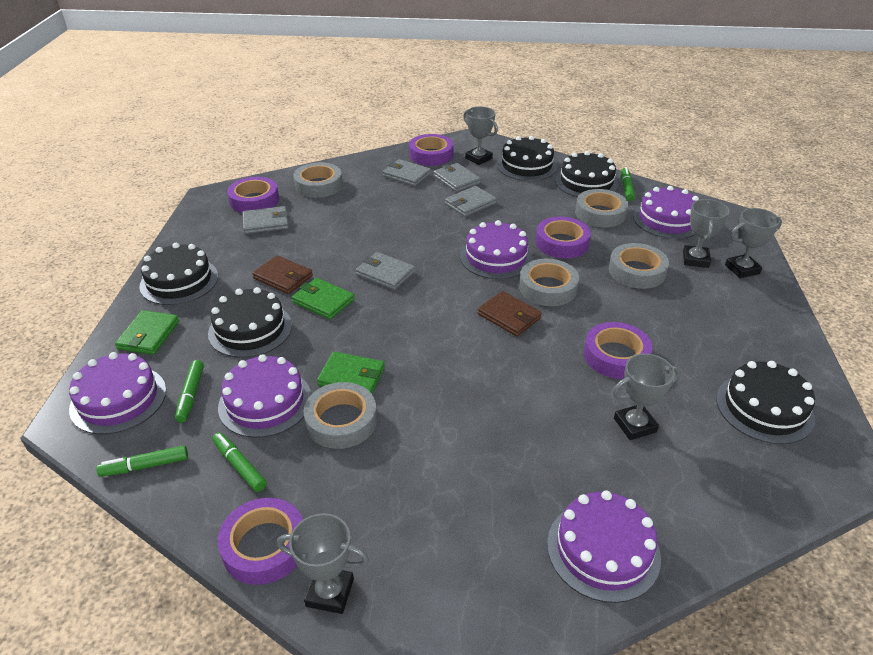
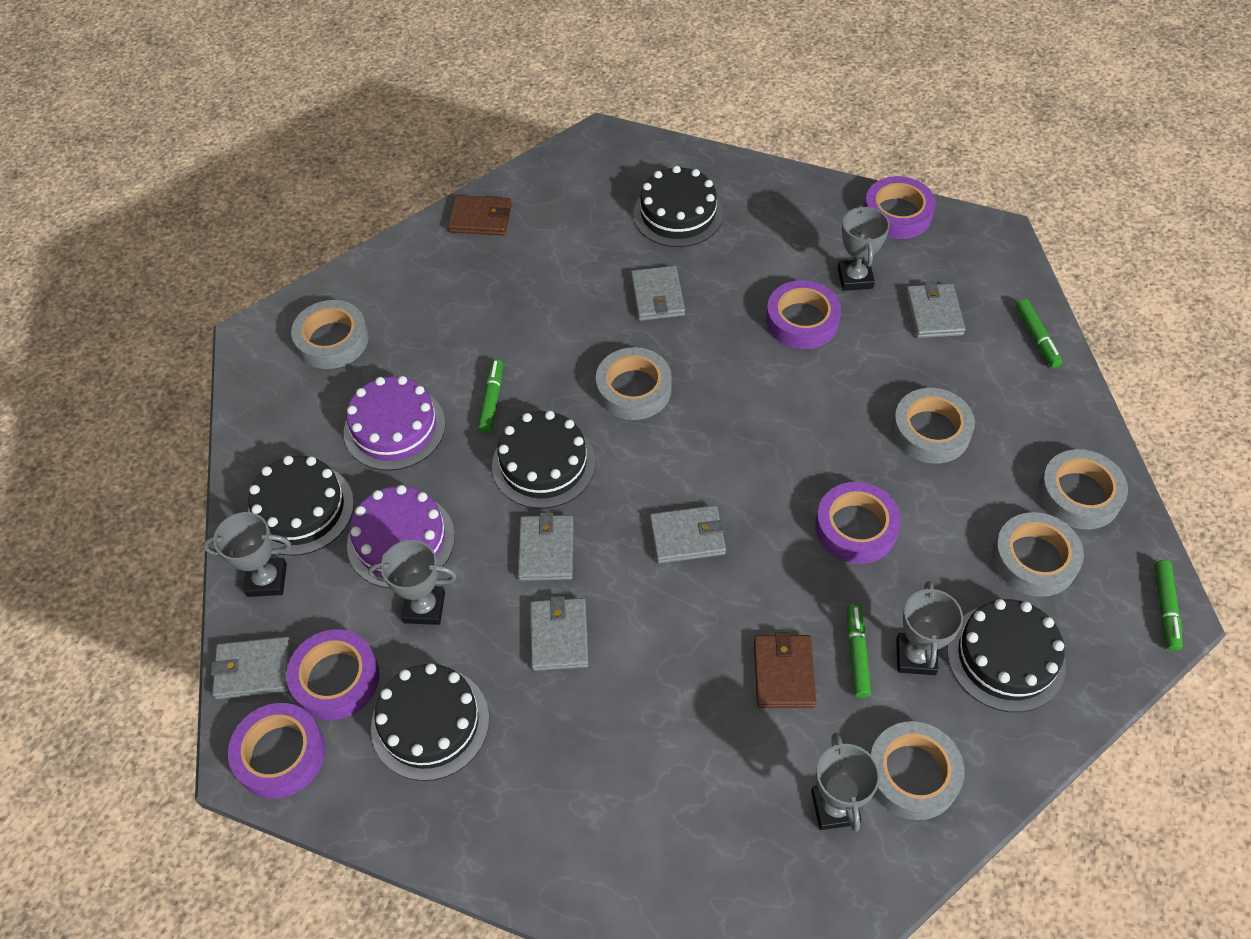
green wallet: 3 -> 0
grey tape: 5 -> 6
grey wallet: 5 -> 6
purple cake: 5 -> 2

